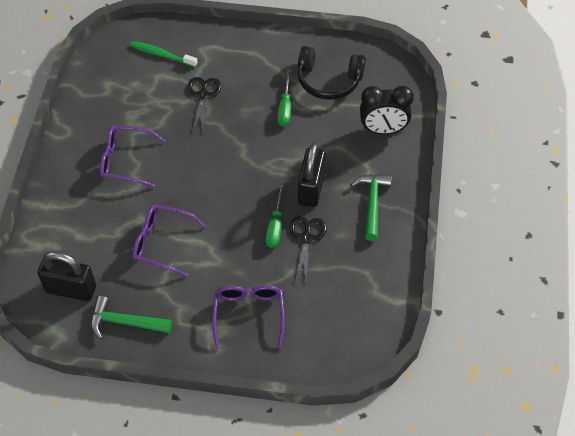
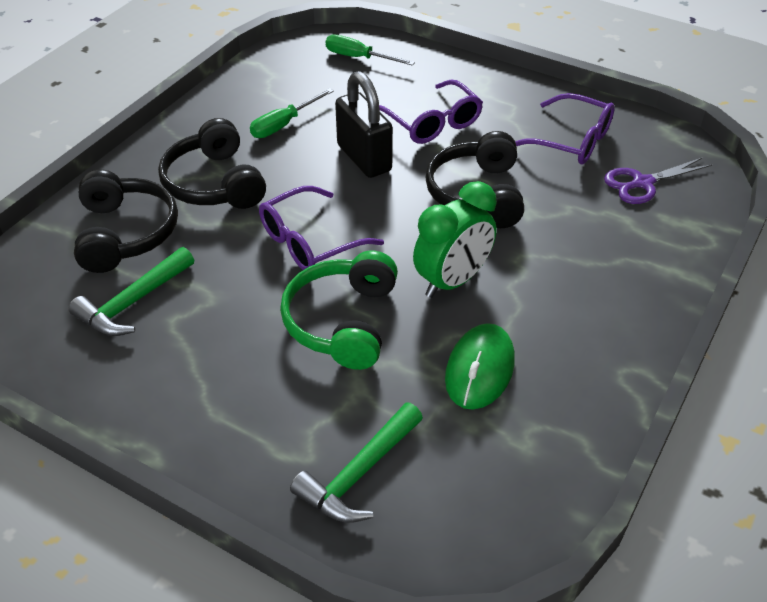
black clock: 1 -> 0
black headphones: 1 -> 3
black padlock: 2 -> 1
black scissors: 2 -> 0
green clock: 0 -> 1
green headphones: 0 -> 1
green mouse: 0 -> 1
green toothbrush: 1 -> 0
purple scissors: 0 -> 1

